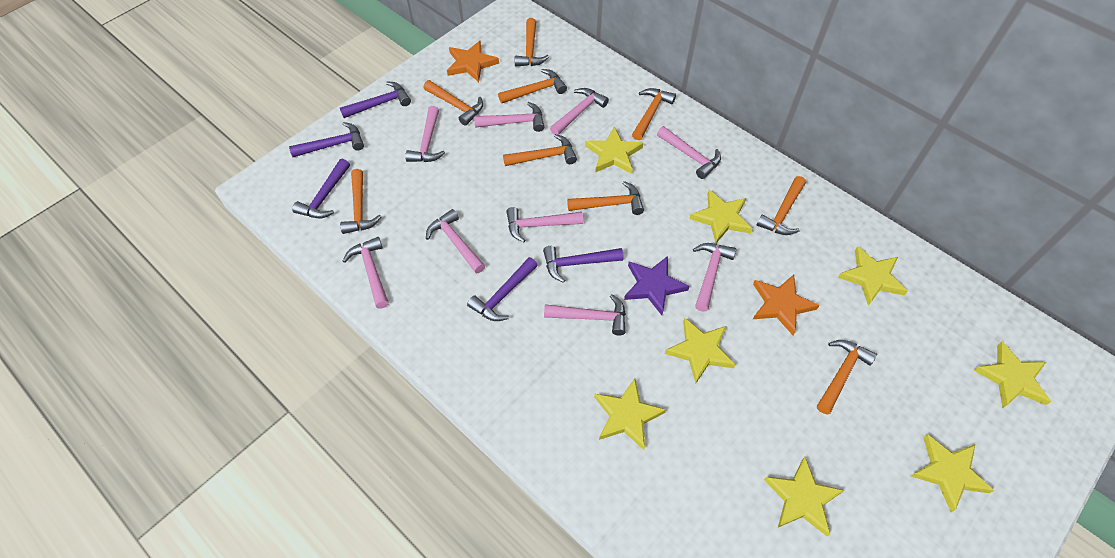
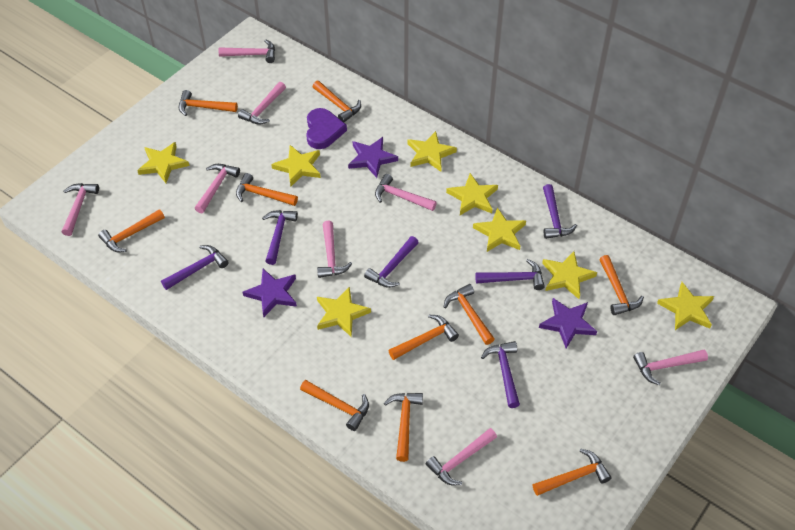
orange hammer: 9 -> 10
orange star: 2 -> 0
pink hammer: 9 -> 8
purple hammer: 5 -> 6
purple heart: 0 -> 1
purple star: 1 -> 3

